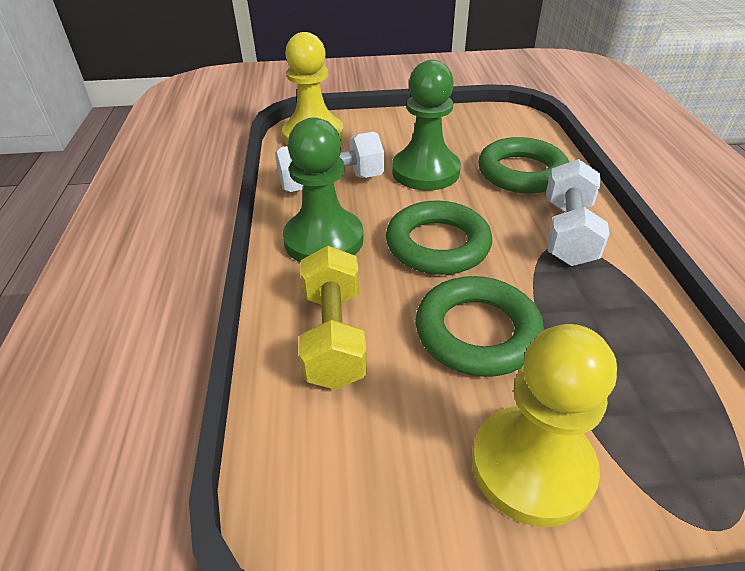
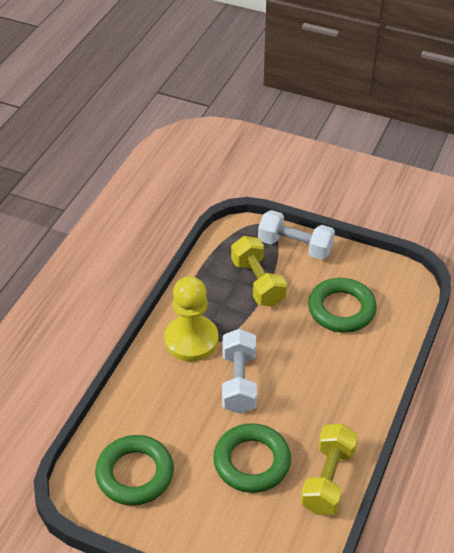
green pawn: 2 -> 0
yellow dumbbell: 1 -> 2
yellow pawn: 2 -> 1

